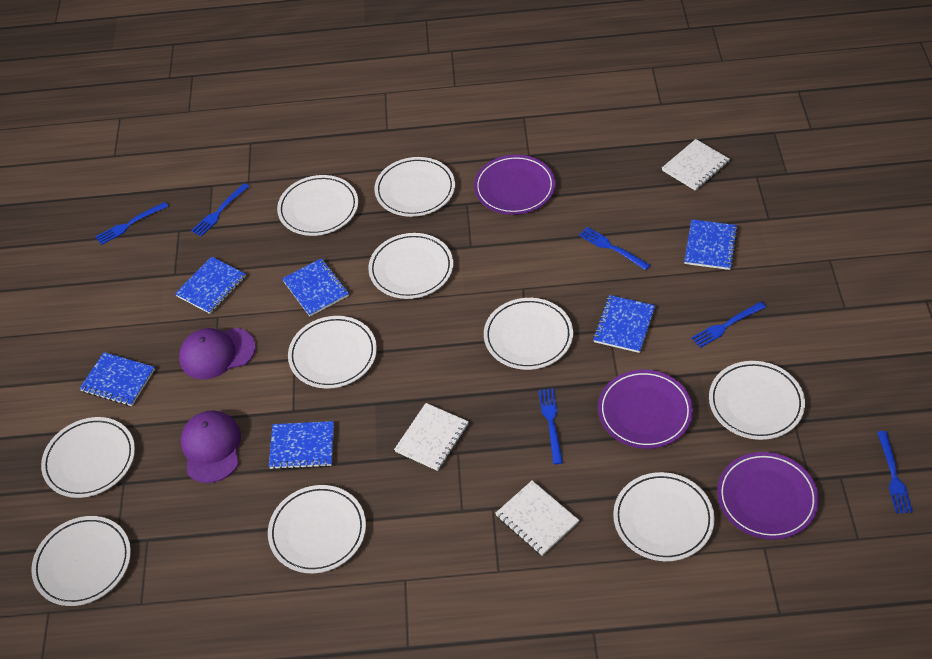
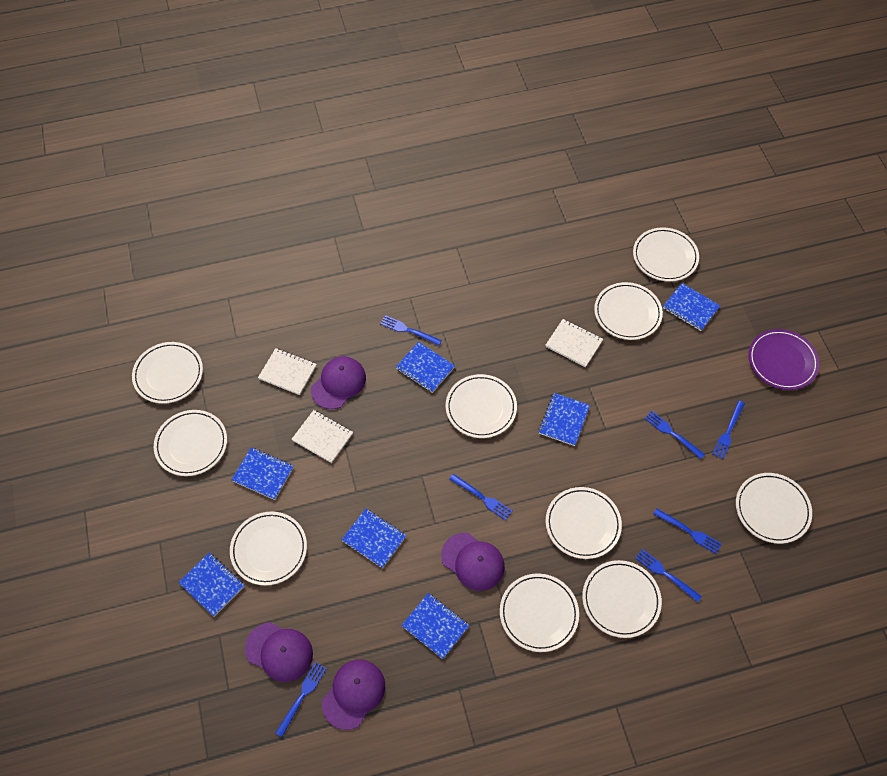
blue fork: 6 -> 7
blue notebook: 6 -> 7
purple cap: 2 -> 4
purple plate: 3 -> 1

